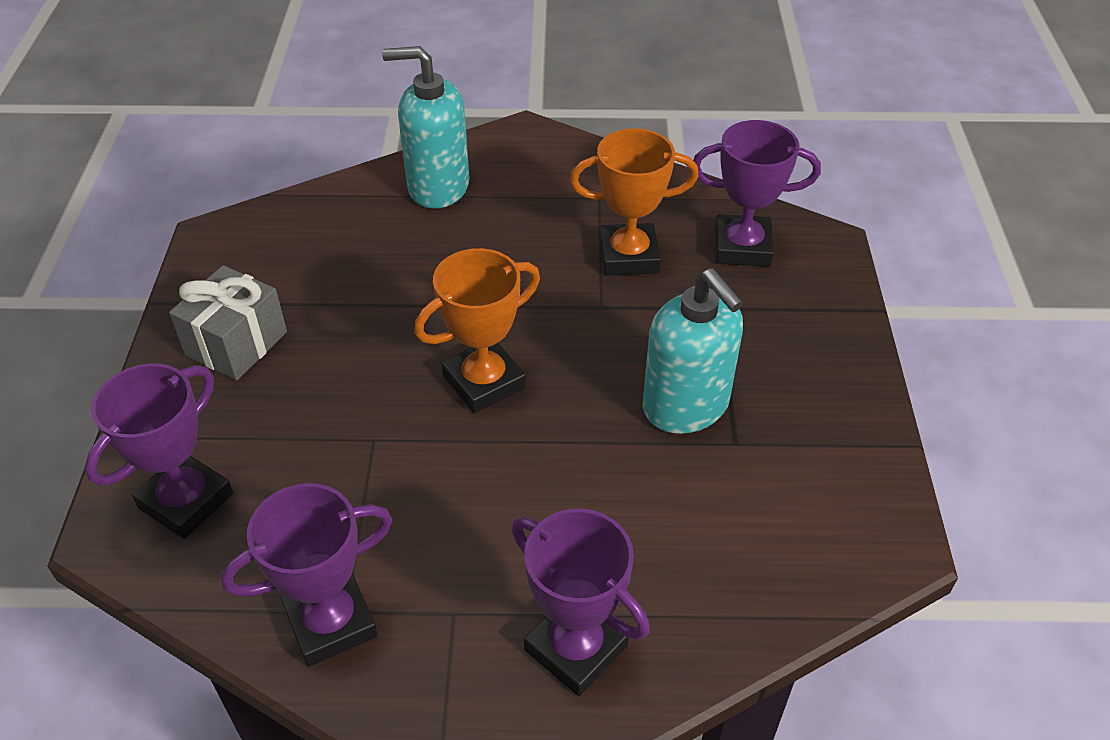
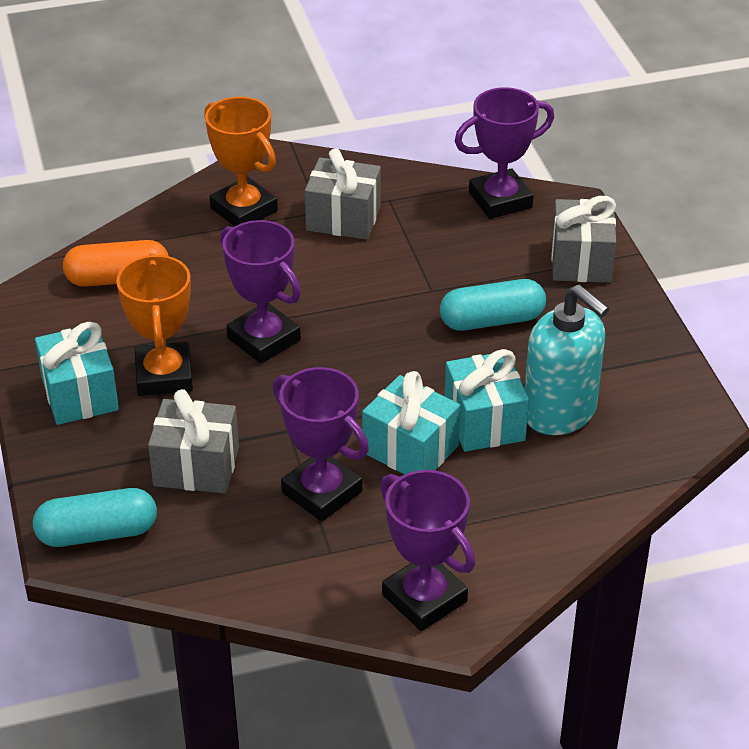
grey gift: 1 -> 3
orange capsule: 0 -> 1
turquoise capsule: 0 -> 2
turquoise gift: 0 -> 3
turquoise soap dispenser: 2 -> 1

